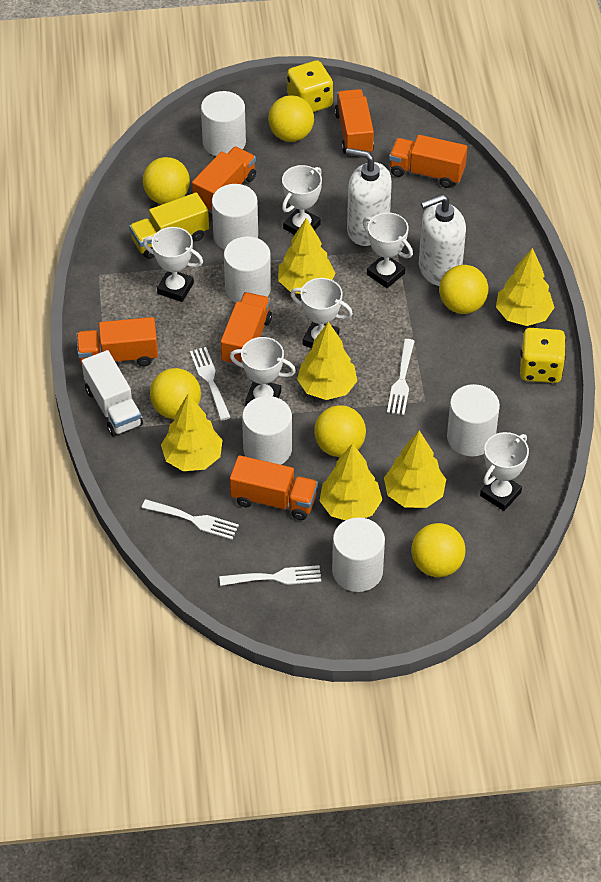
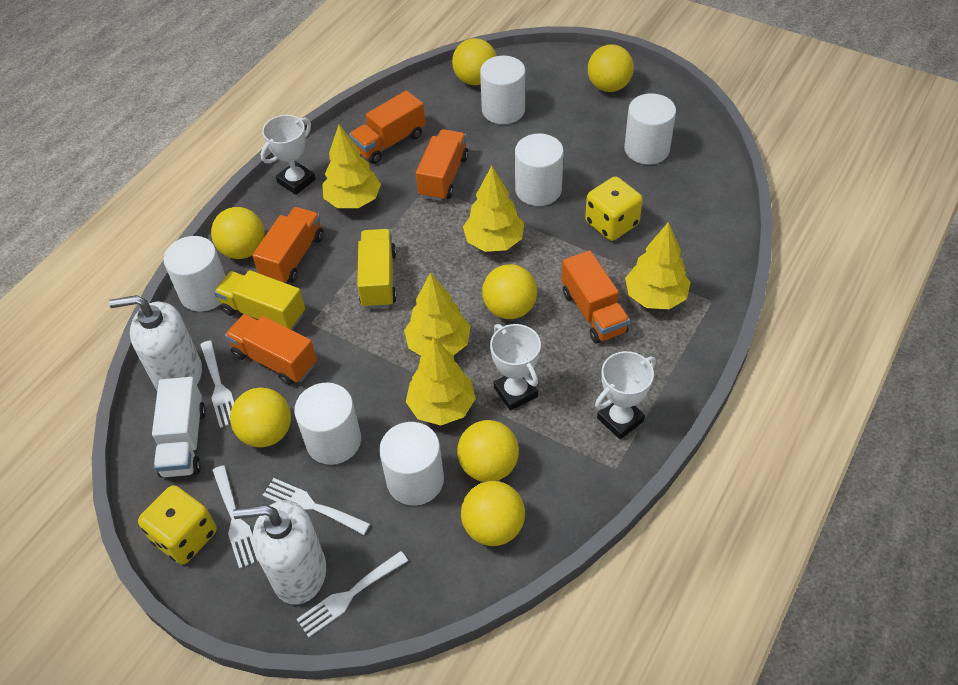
orange truck: 6 -> 5
white trophy: 6 -> 3
yellow ball: 6 -> 7
yellow tree: 6 -> 5
yellow truck: 1 -> 2

